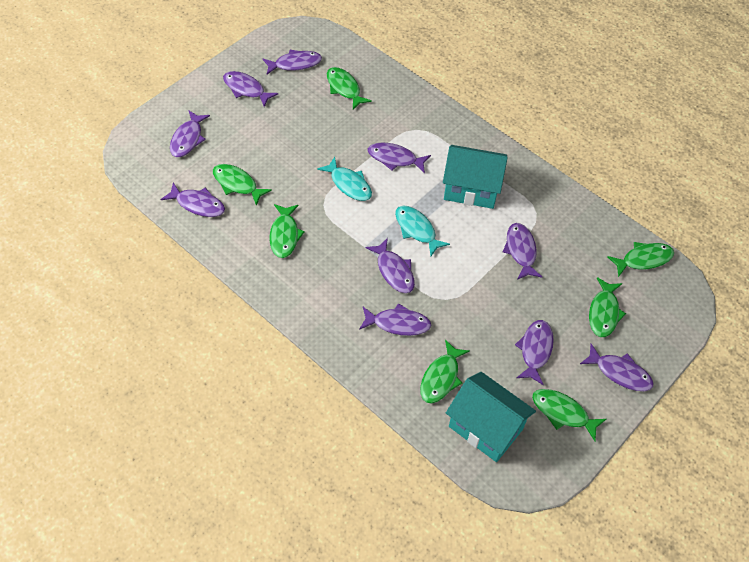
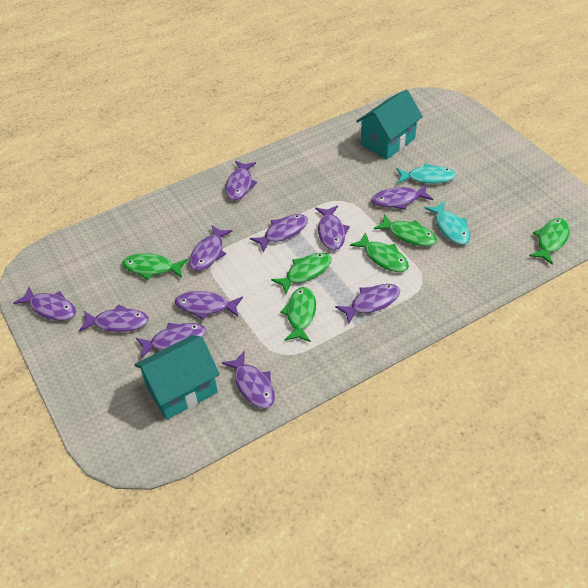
green fish: 7 -> 6
purple fish: 10 -> 11

